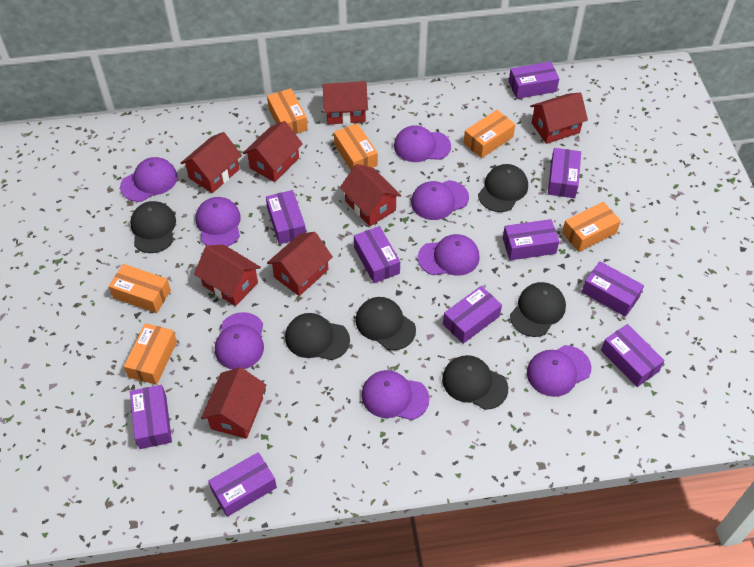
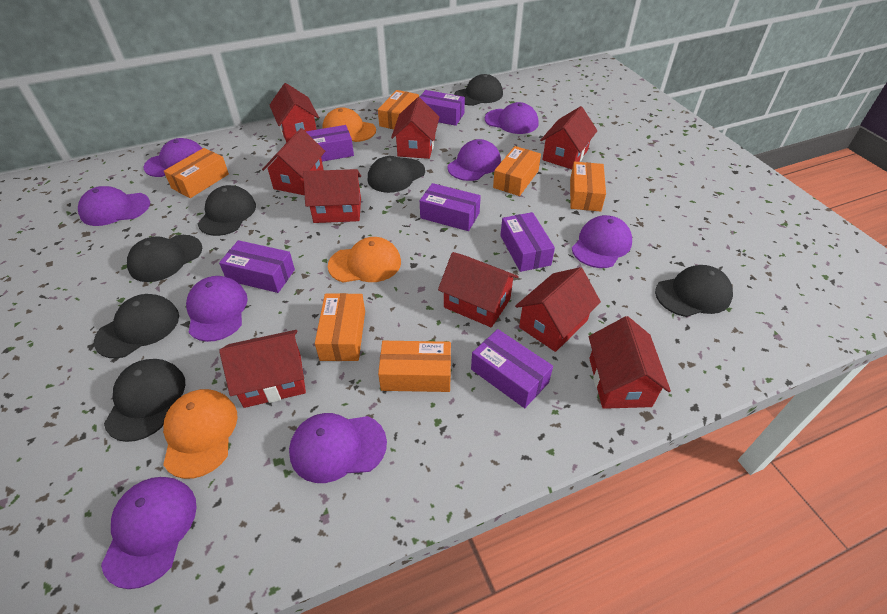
black cap: 6 -> 7
orange cap: 0 -> 3
purple box: 10 -> 6
red house: 8 -> 9

